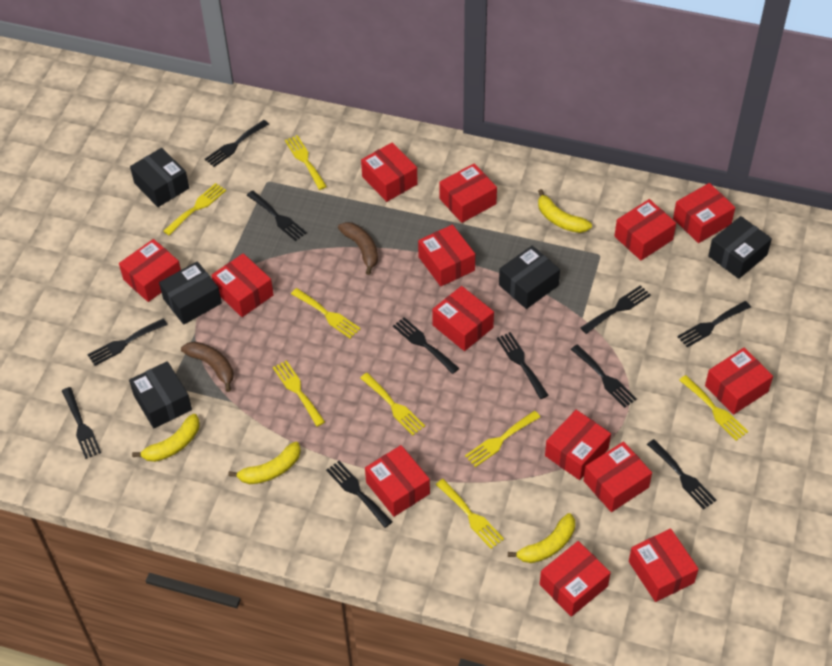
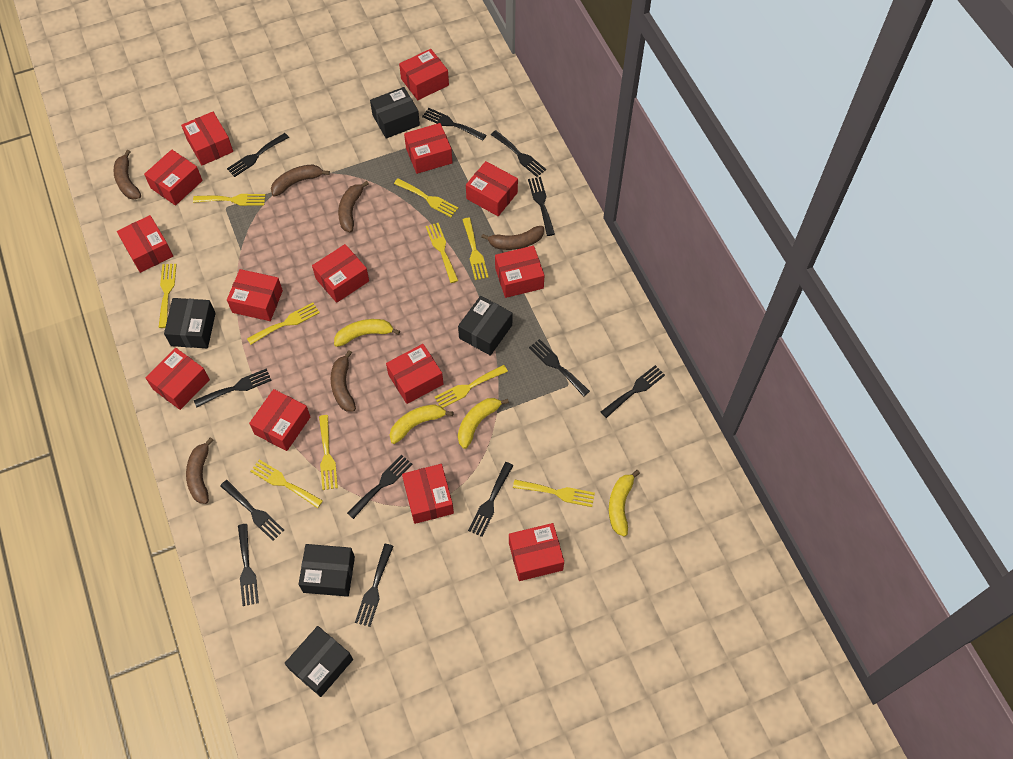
black fork: 11 -> 12
brown banana: 2 -> 6
yellow fork: 8 -> 10

